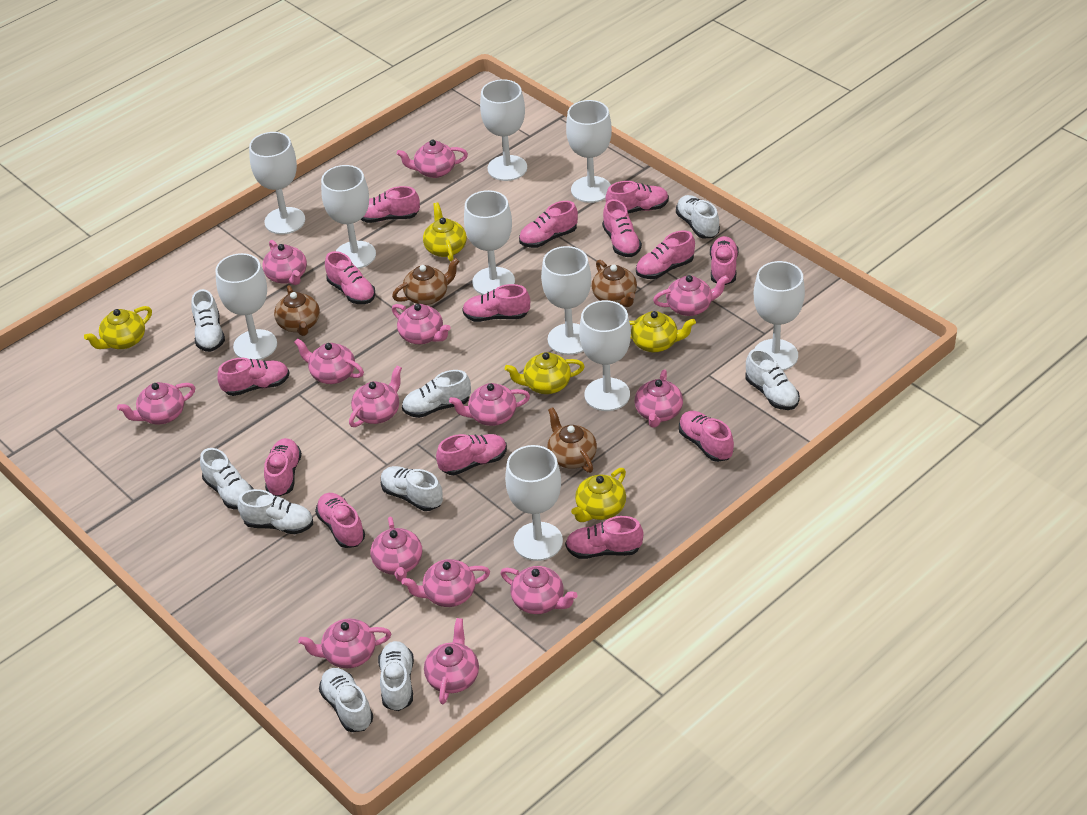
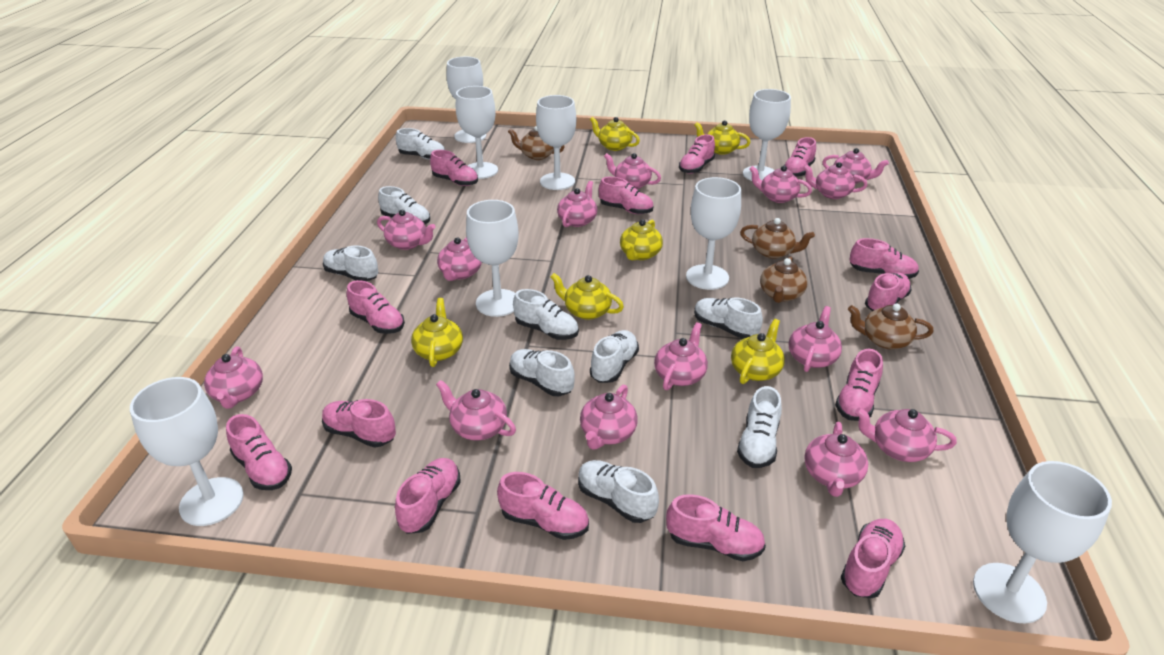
white goblet: 10 -> 8
yellow teapot: 5 -> 6

